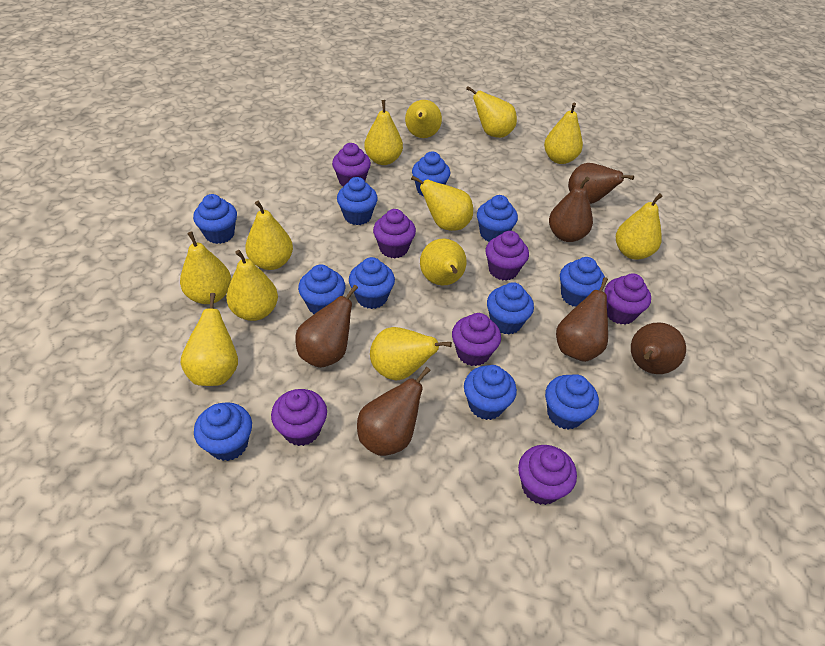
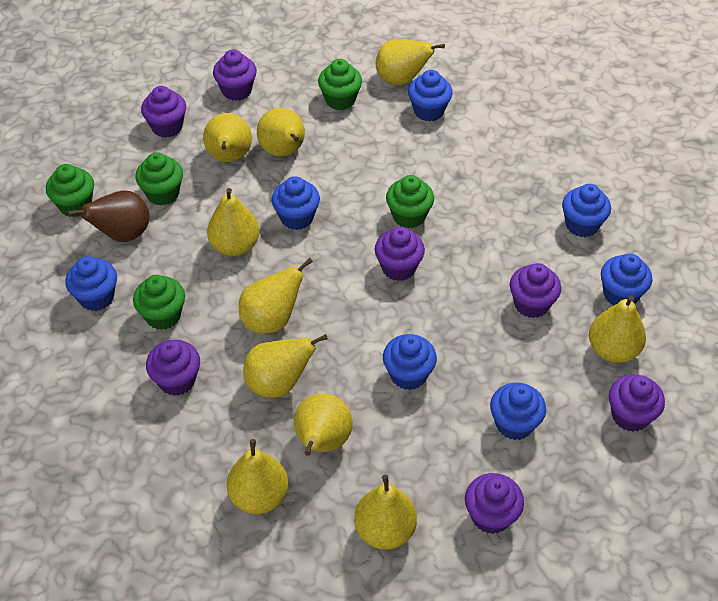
blue cupcake: 11 -> 7
brown pear: 6 -> 1
green cupcake: 0 -> 5
yellow pear: 12 -> 10

